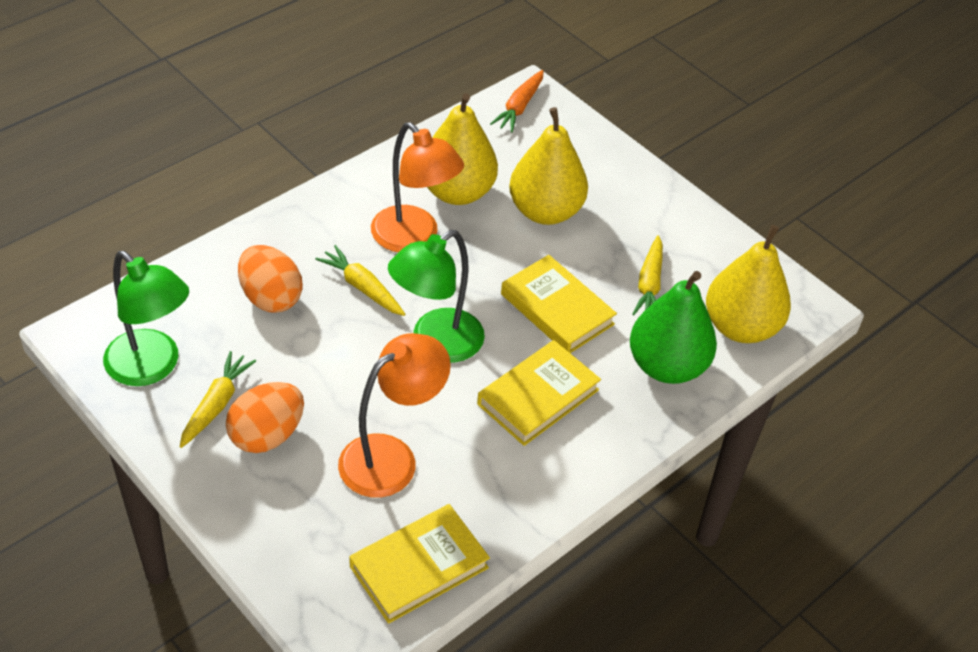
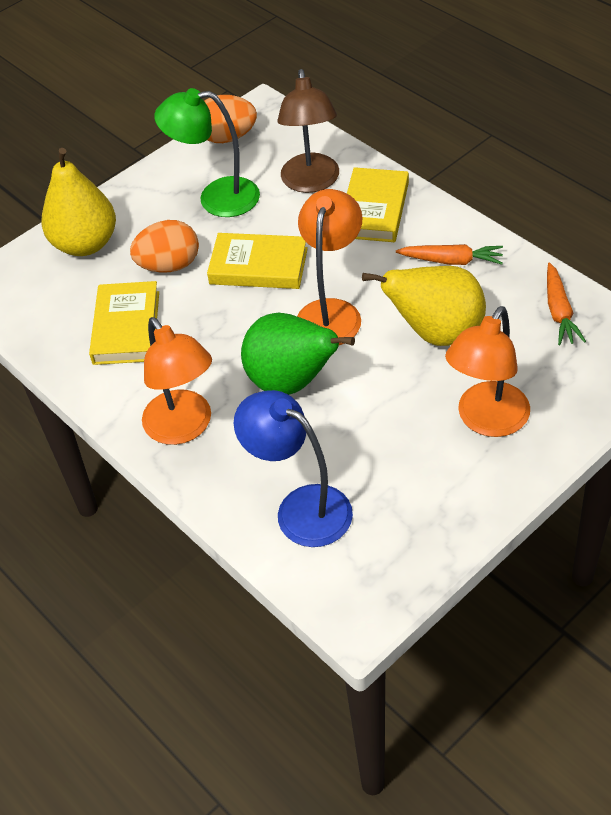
blue lamp: 0 -> 1
brown lamp: 0 -> 1
green lamp: 2 -> 1
orange carrot: 1 -> 2
orange lamp: 2 -> 3
yellow carrot: 3 -> 0
yellow pear: 3 -> 2

